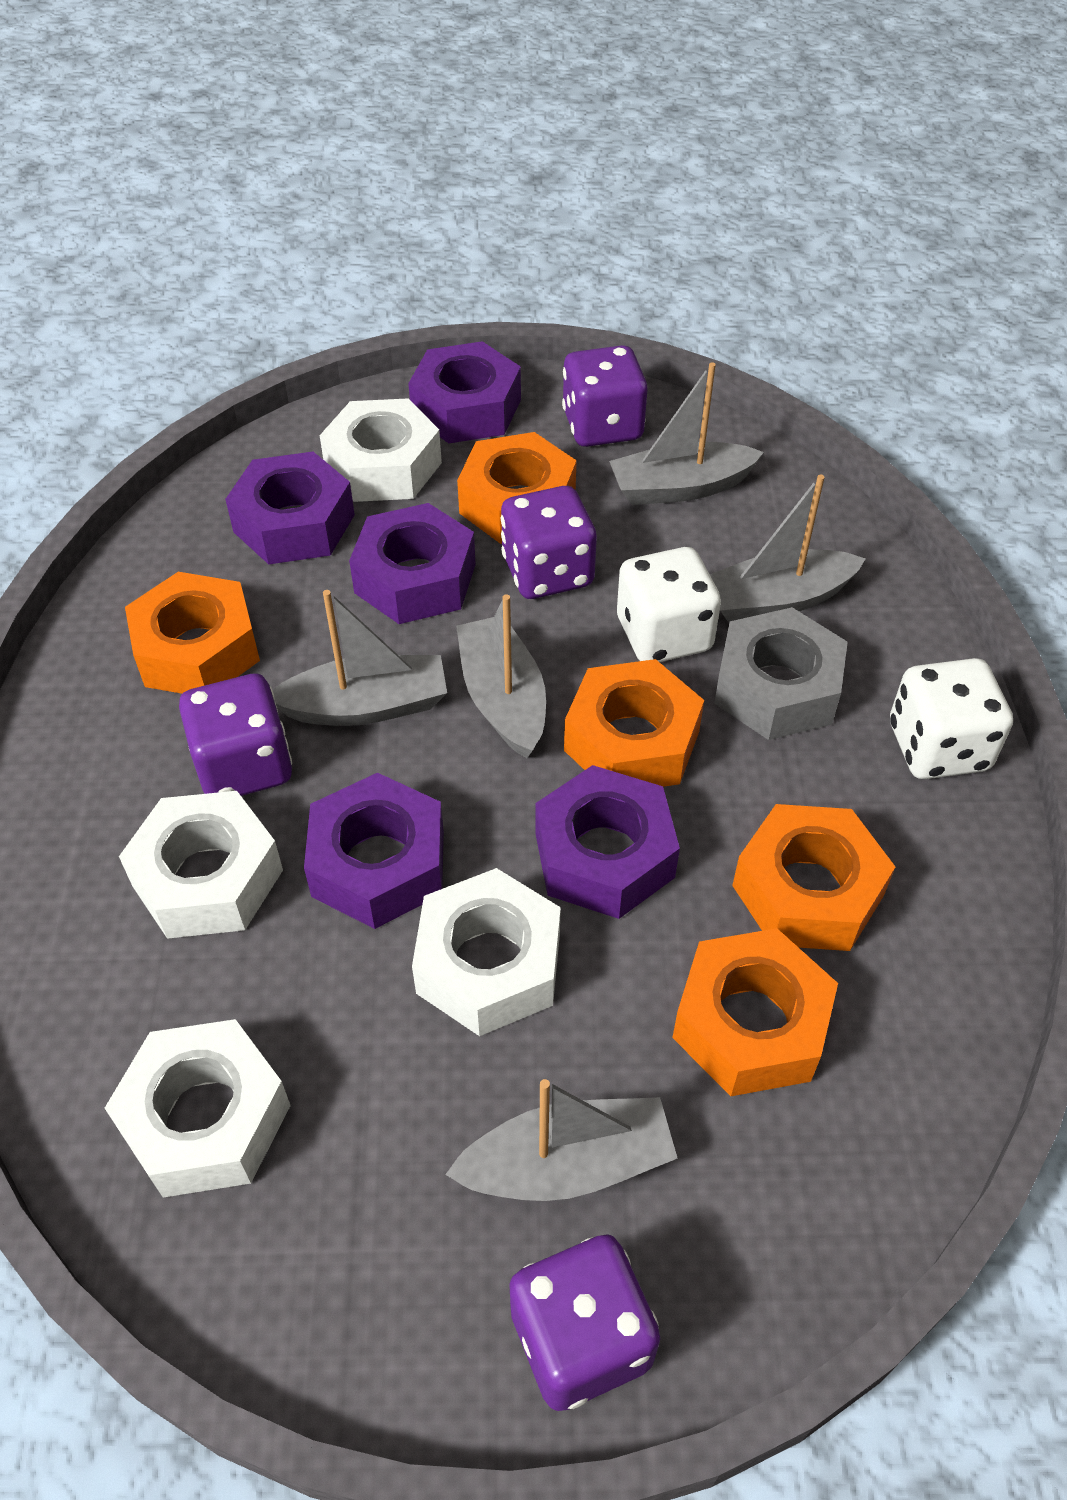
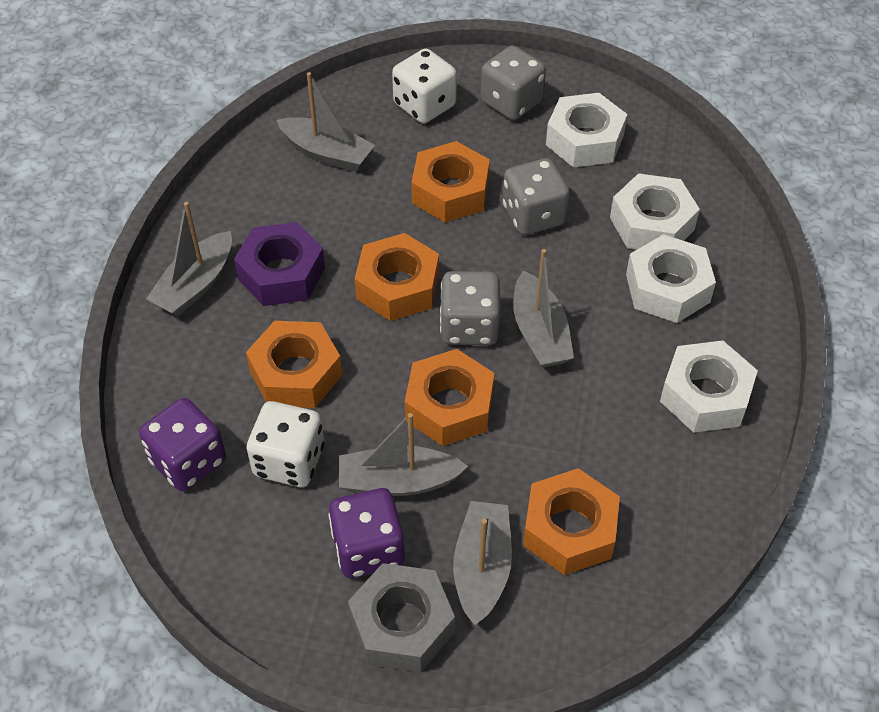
grey dice: 0 -> 3
purple dice: 4 -> 2
purple nut: 5 -> 1

